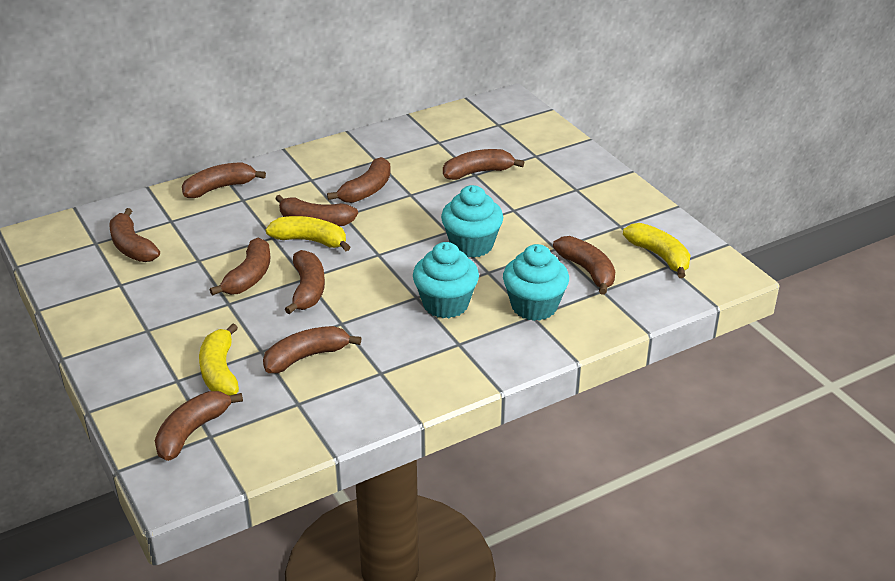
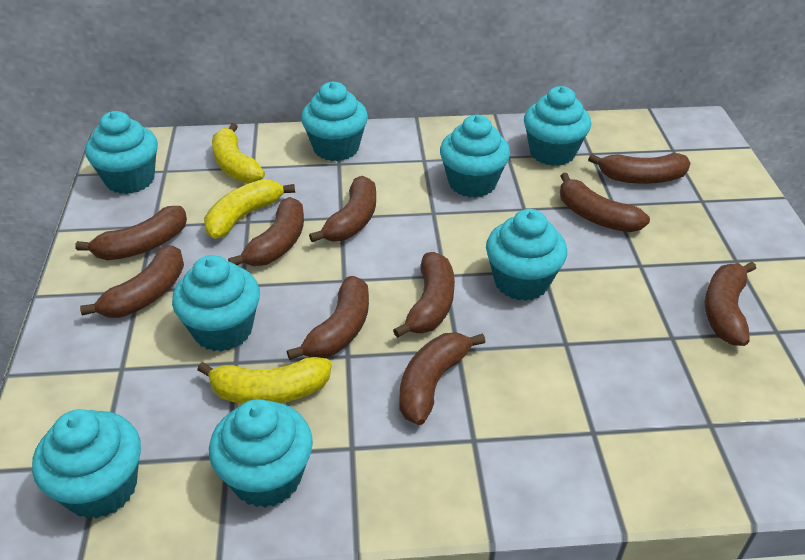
turquoise cupcake: 3 -> 8

